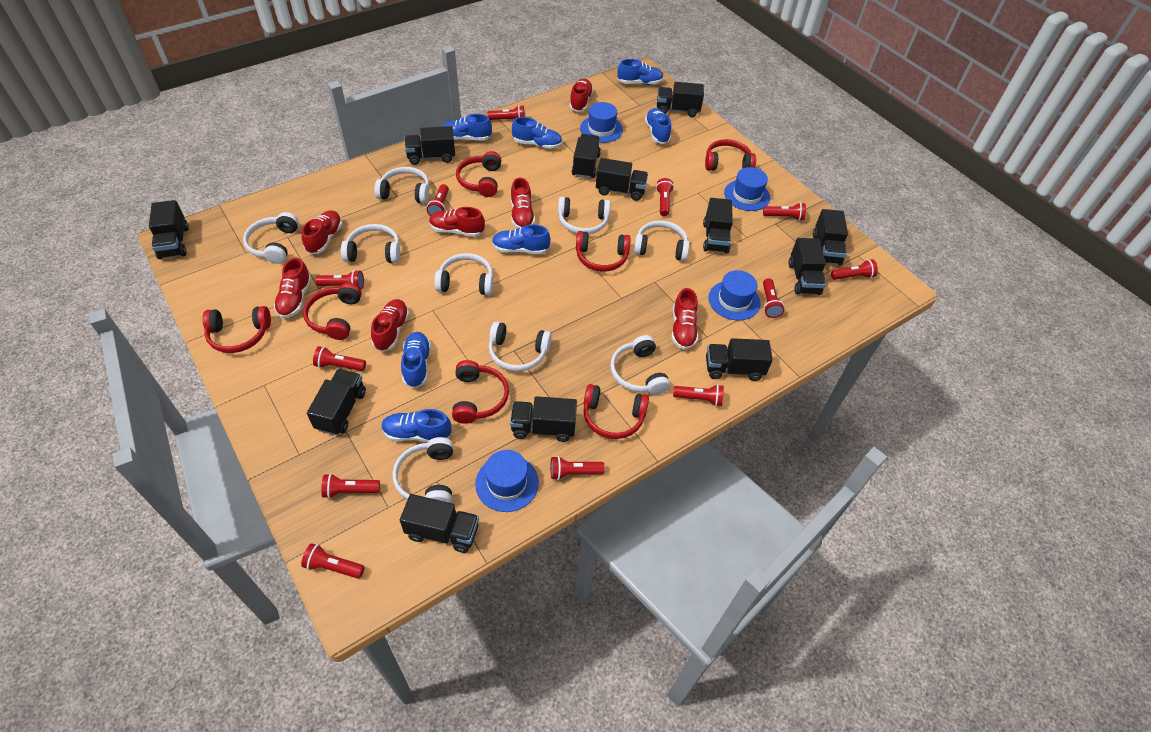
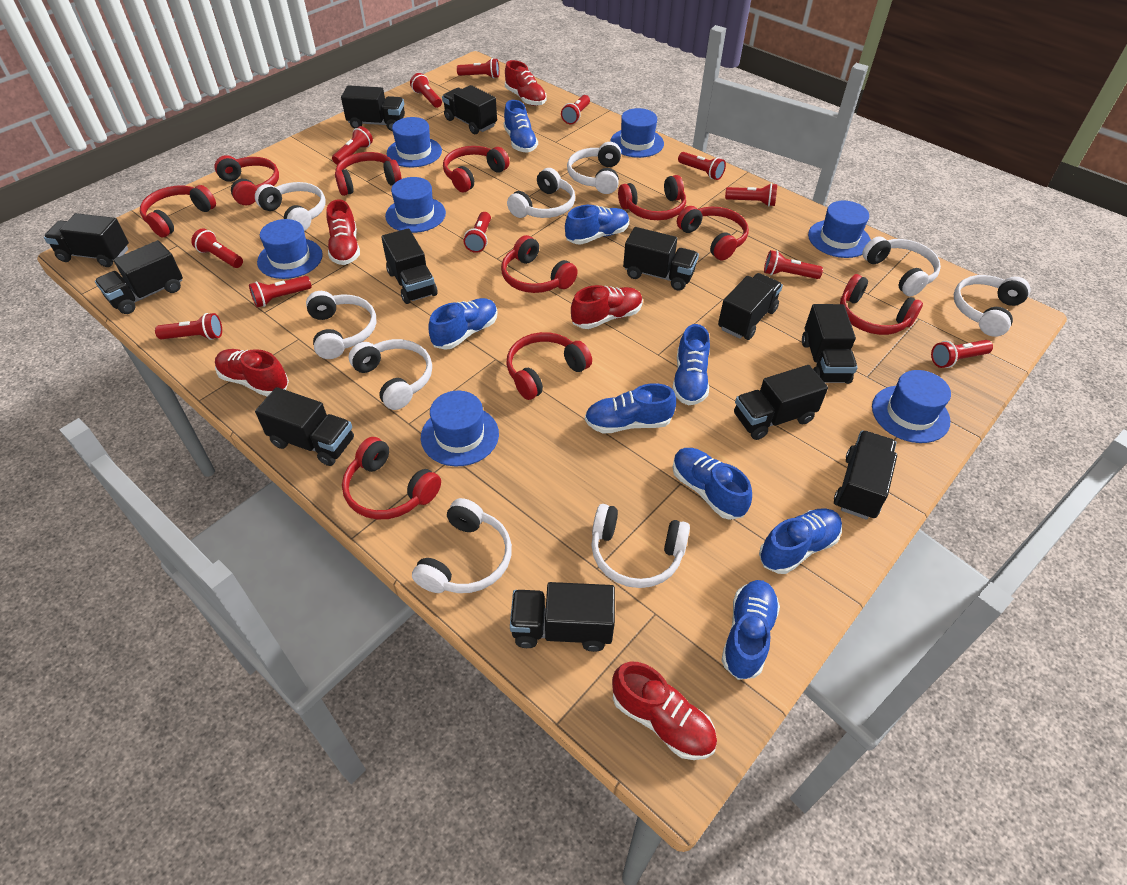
blue hat: 4 -> 7
blue shoe: 7 -> 8
red headphones: 7 -> 10
red shoe: 7 -> 5

